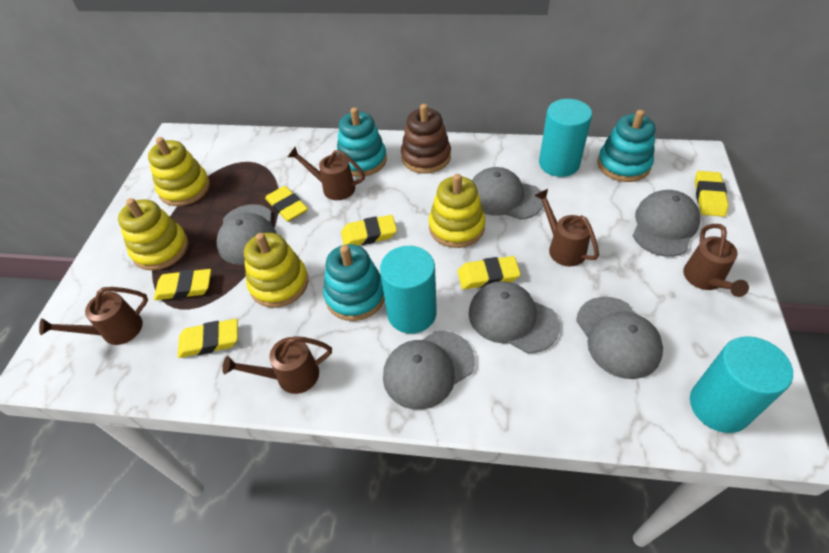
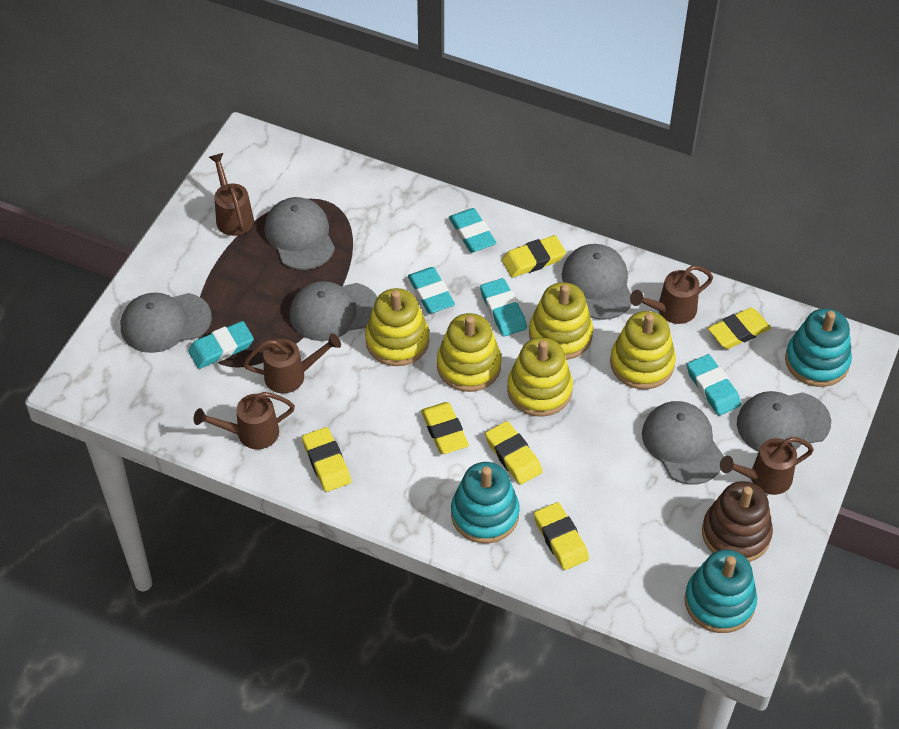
turquoise cylinder: 3 -> 0
turquoise eraser: 0 -> 5
yellow stacking toy: 4 -> 5

